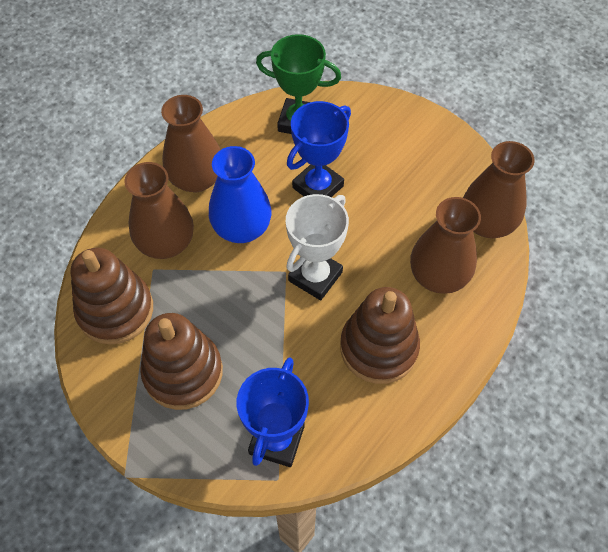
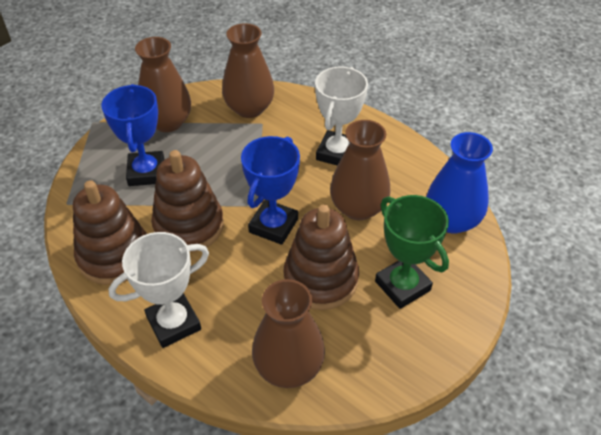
white trophy: 1 -> 2

